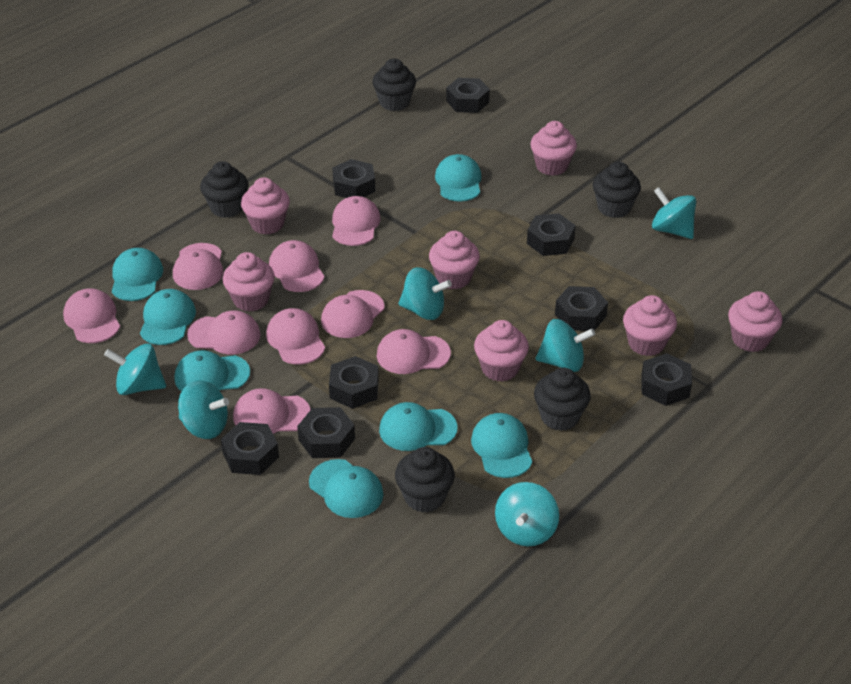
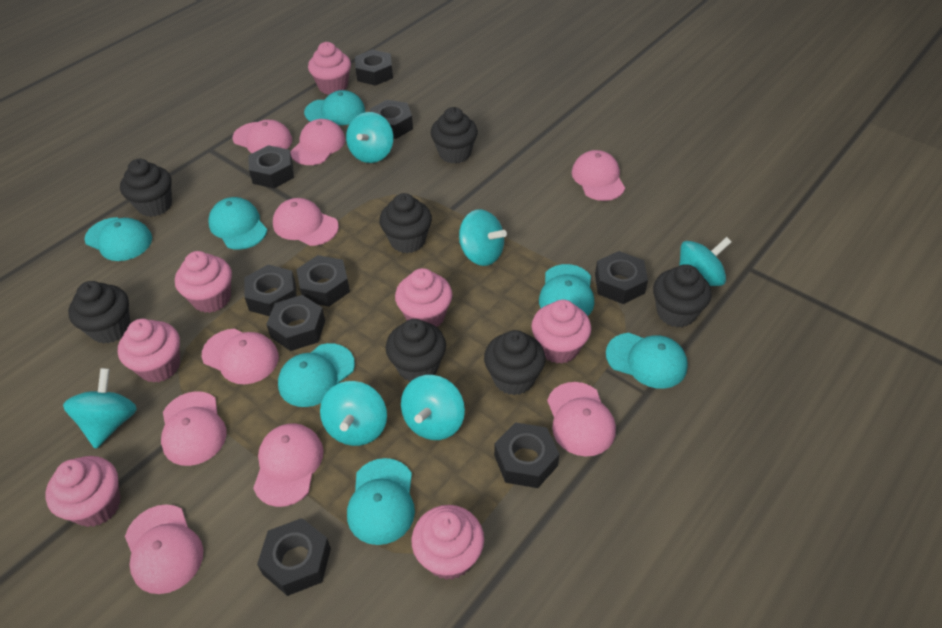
black cupcake: 5 -> 7
black nut: 8 -> 9

